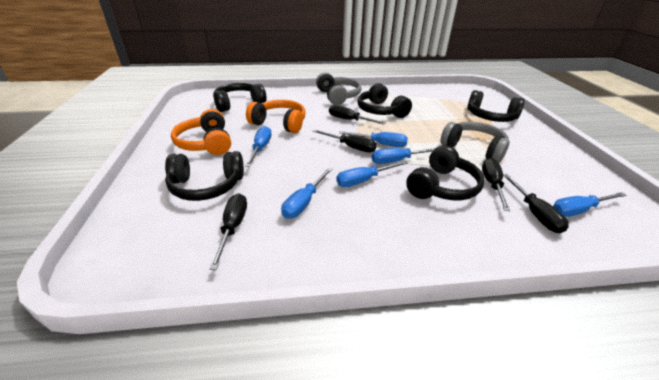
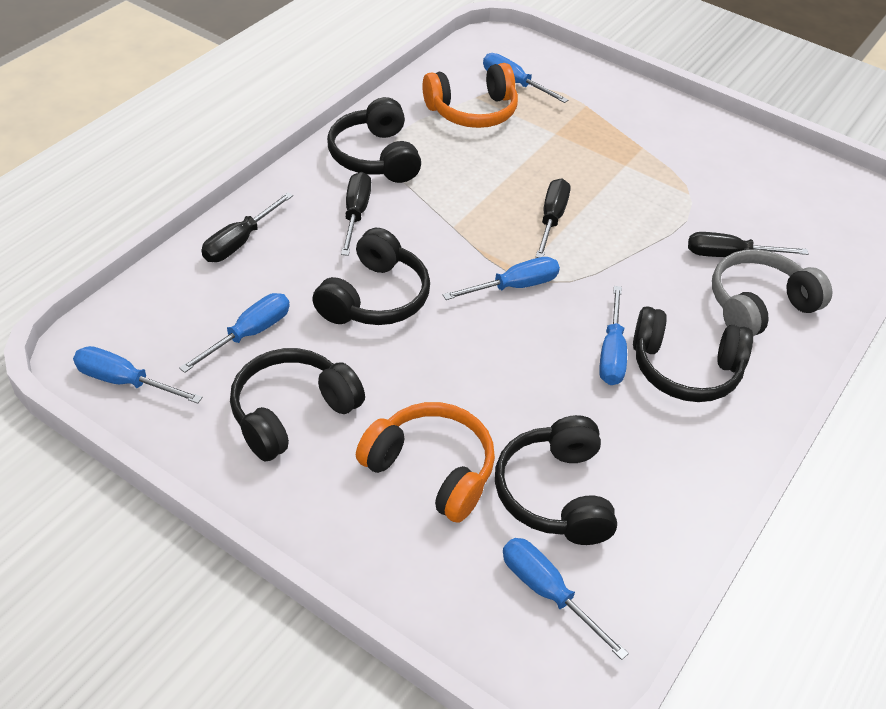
black screwdriver: 5 -> 4
grey headphones: 2 -> 1

